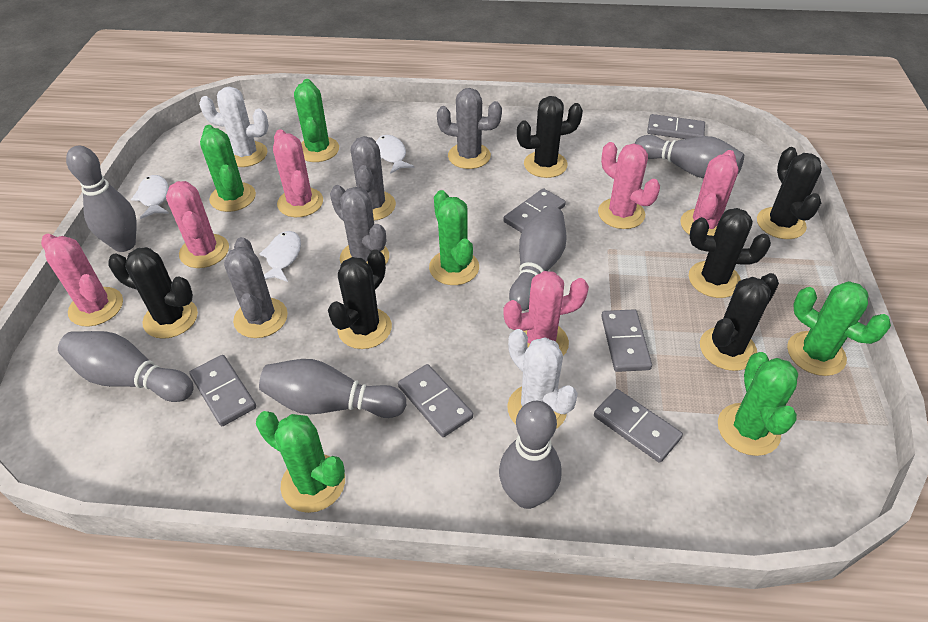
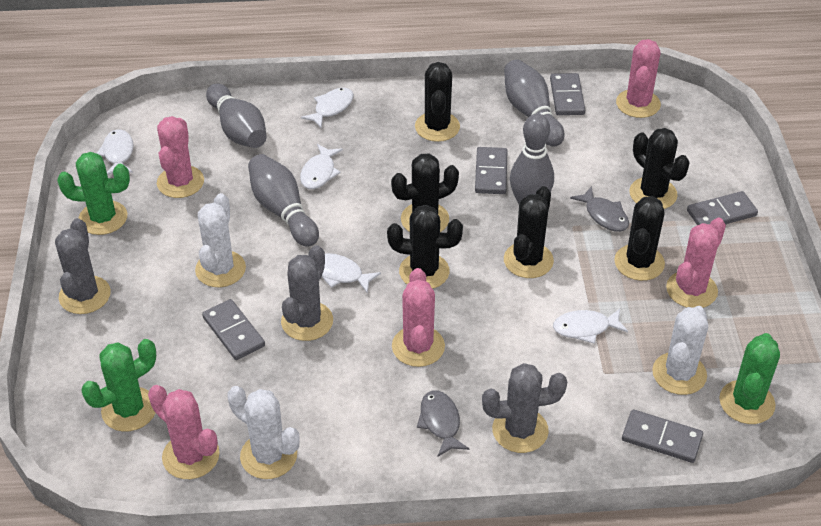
green cactus: 6 -> 3
grey bowling pin: 6 -> 4
grey cactus: 4 -> 3
grey domino: 6 -> 5
grey fish: 0 -> 2
pink cactus: 6 -> 5
white cactus: 2 -> 3
white fish: 3 -> 5

